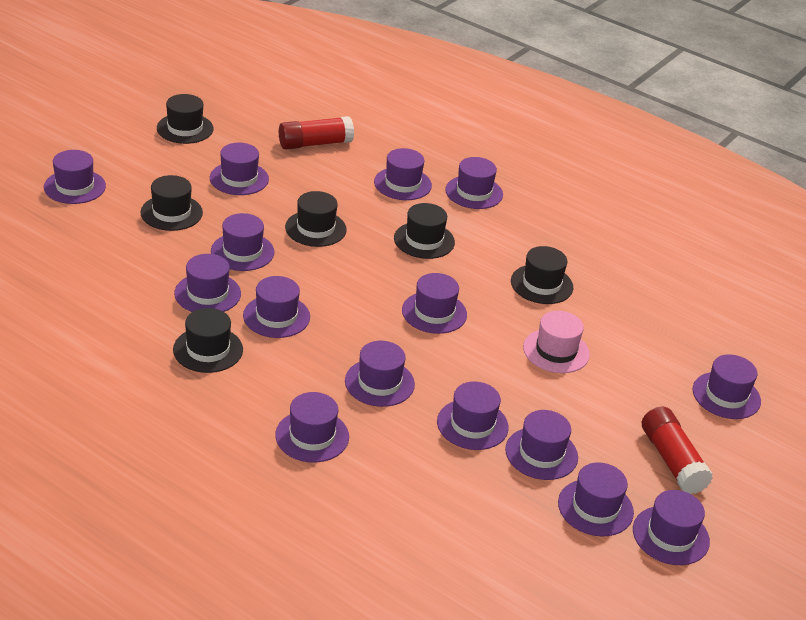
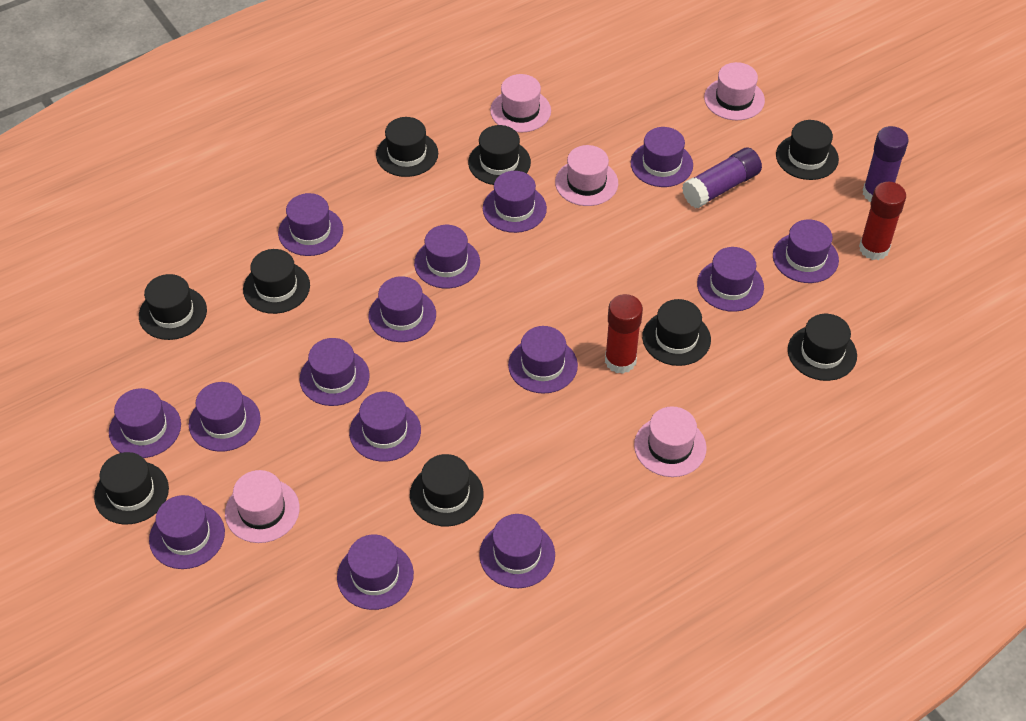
black hat: 6 -> 9
pink hat: 1 -> 5
purple glue stick: 0 -> 2

